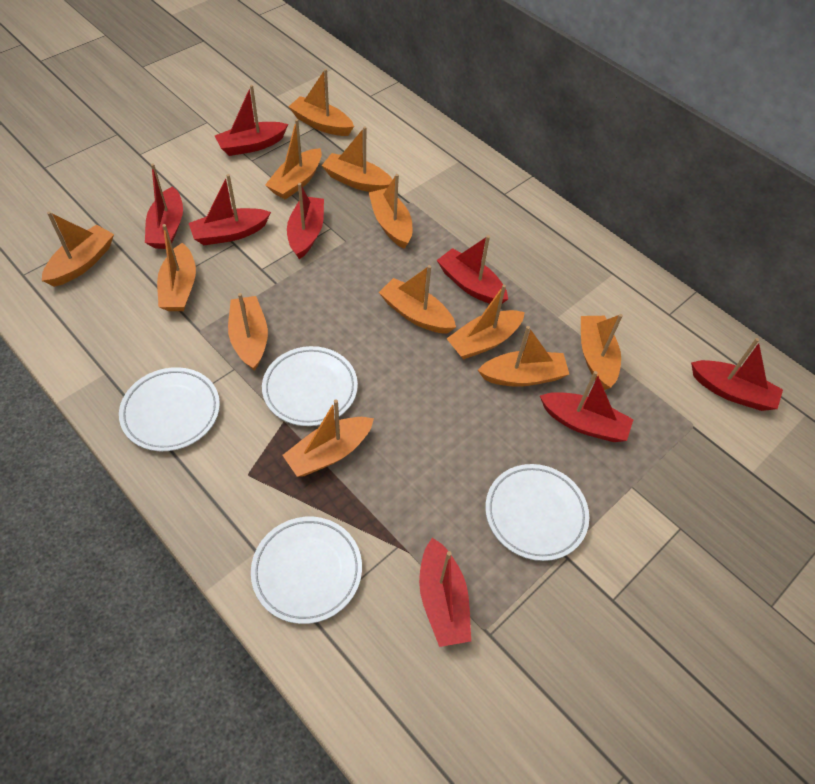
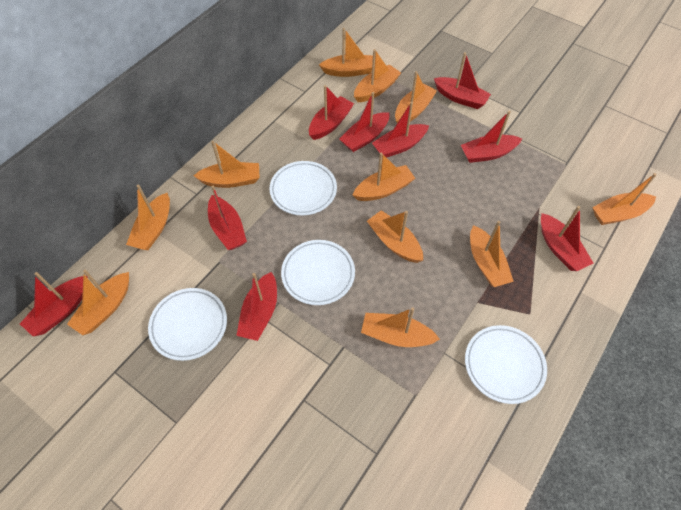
orange boat: 12 -> 11
red boat: 8 -> 9

